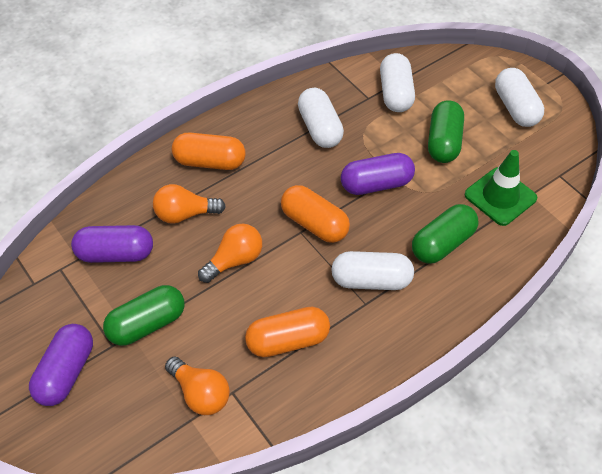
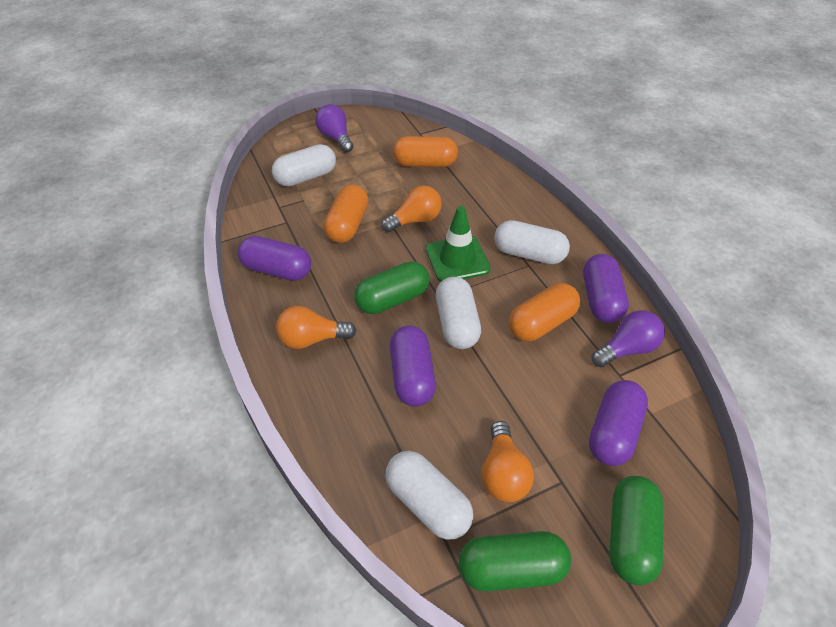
purple capsule: 3 -> 4
purple light bulb: 0 -> 2

